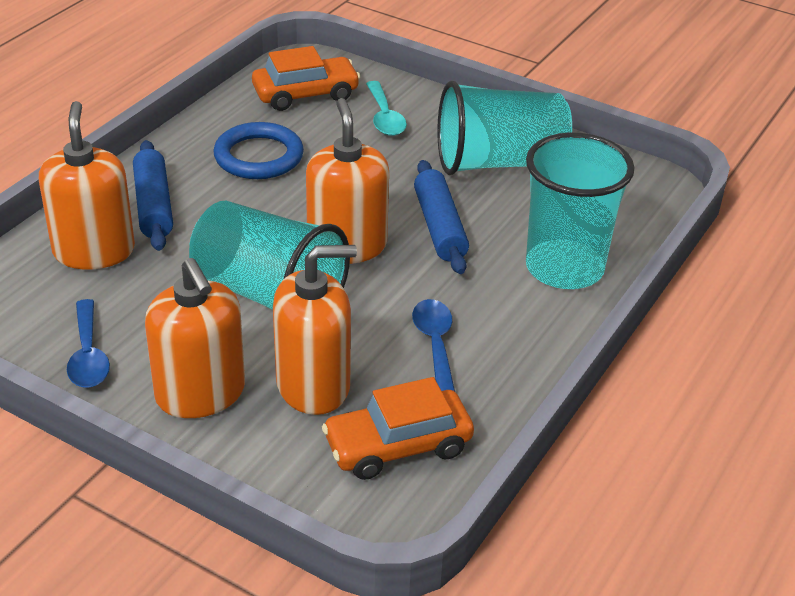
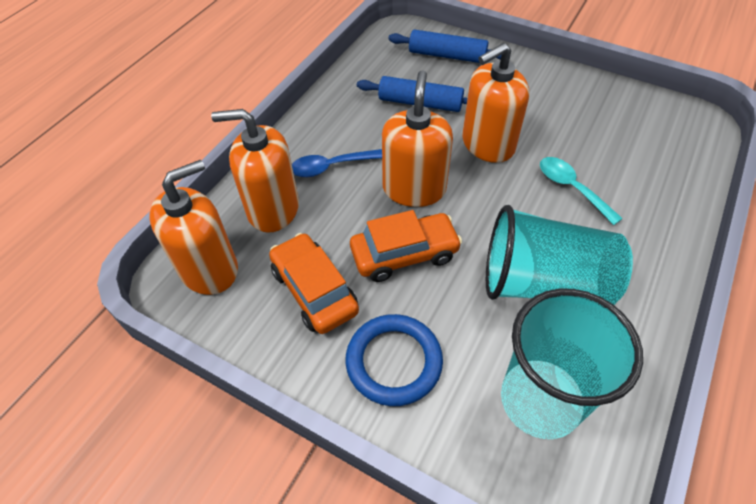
blue spoon: 2 -> 1
turquoise cup: 3 -> 2

